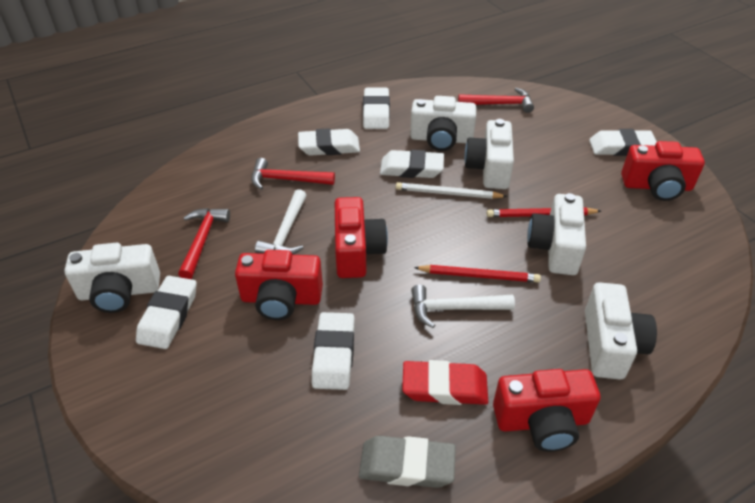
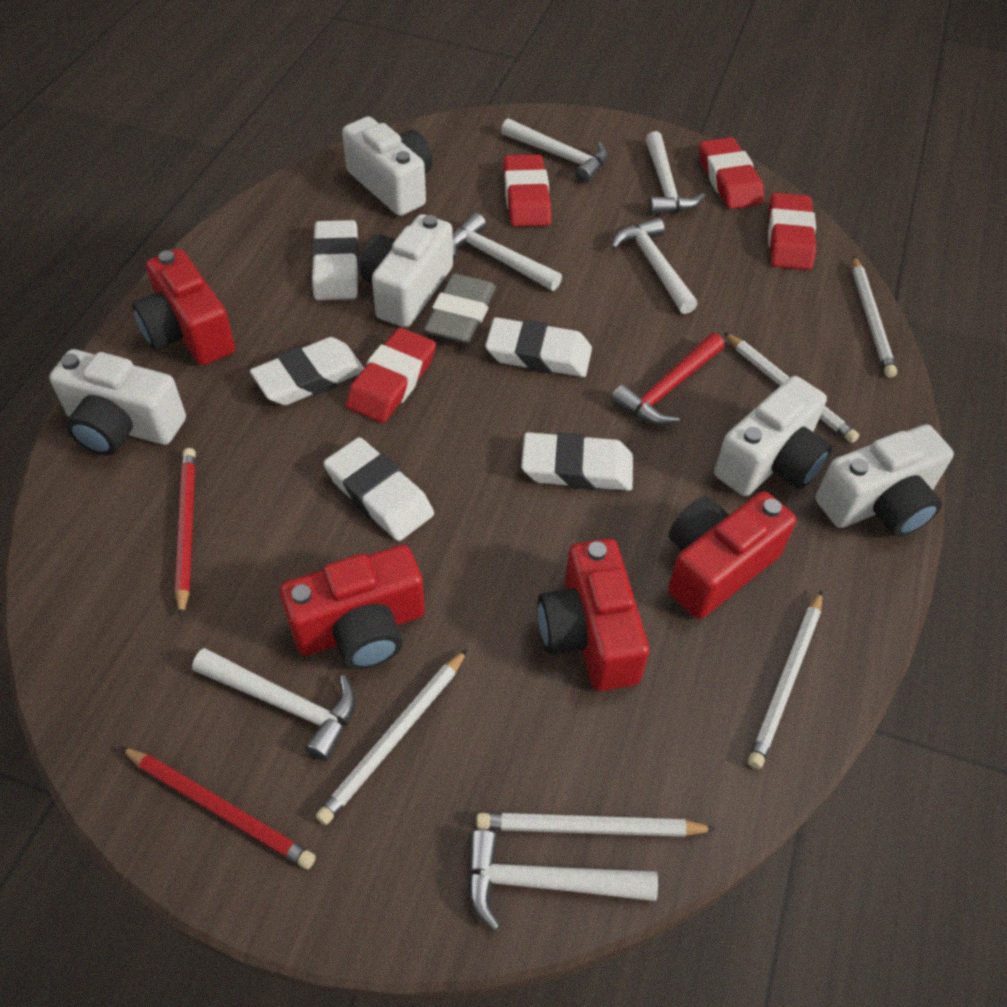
red eraser: 1 -> 4
red hammer: 3 -> 1
white eraser: 6 -> 5
white hammer: 2 -> 6
white pencil: 1 -> 5

